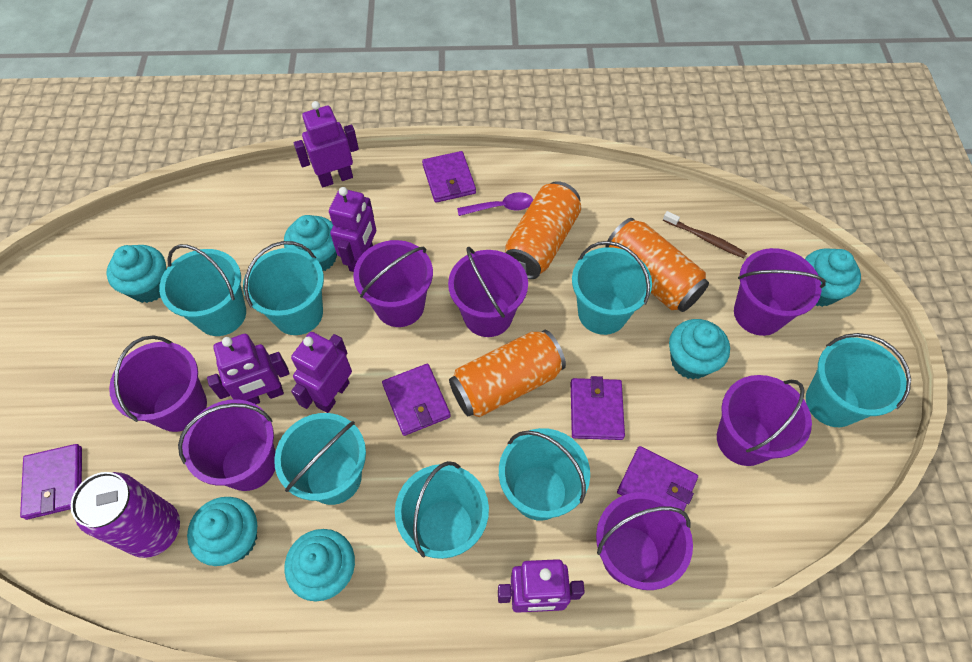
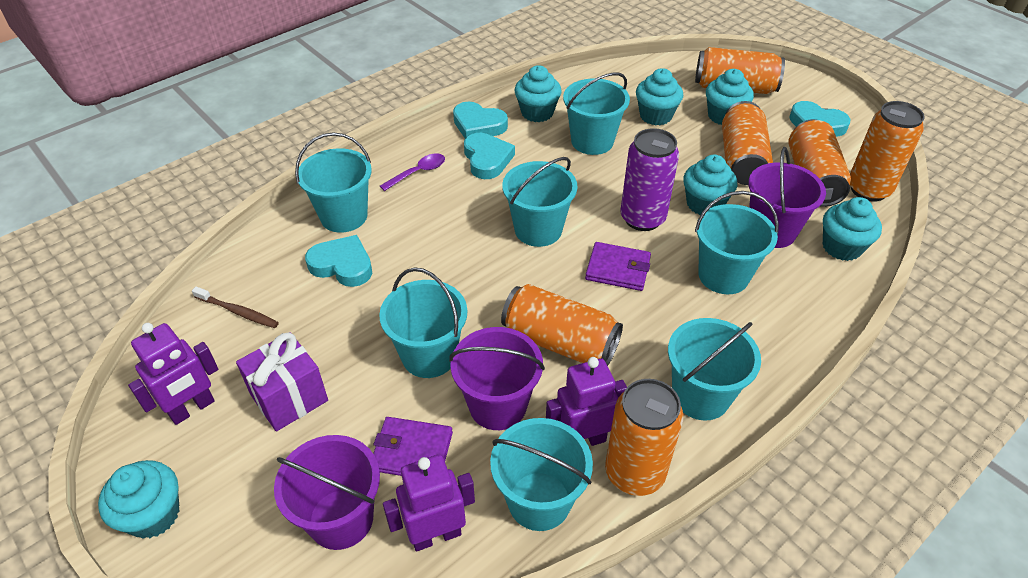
orange can: 3 -> 6
purple bucket: 7 -> 3
purple gift: 0 -> 1
purple robot: 5 -> 3
purple wallet: 5 -> 2
turquoise heart: 0 -> 4

